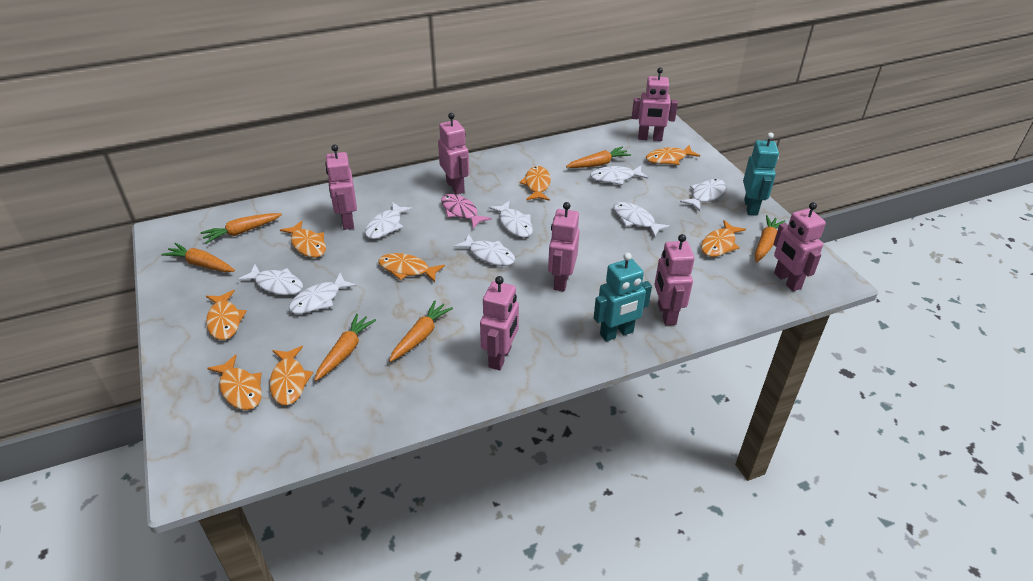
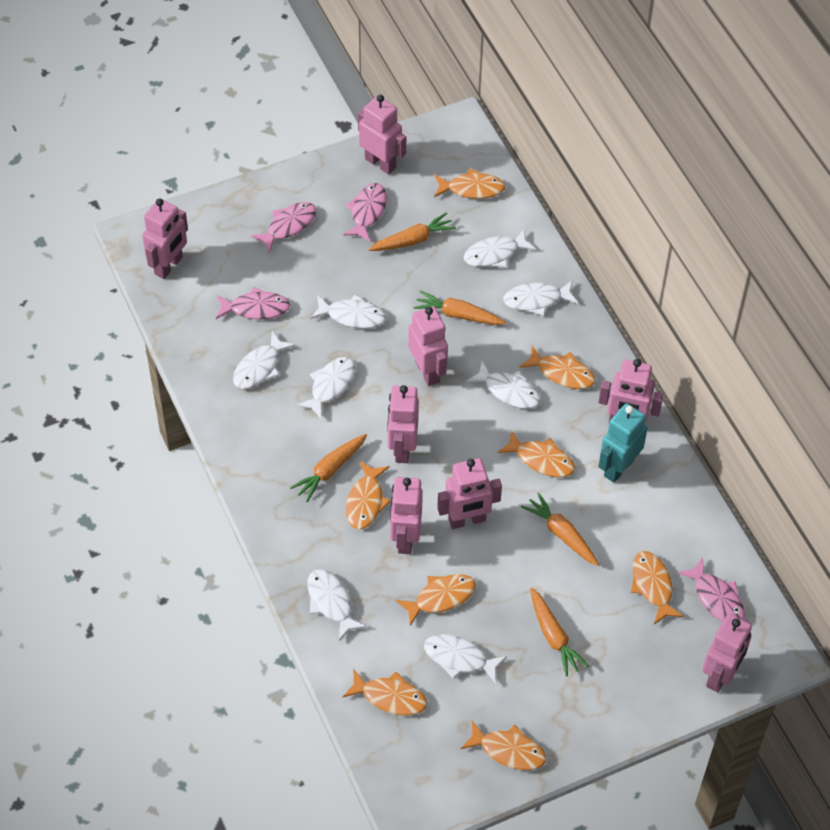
orange carrot: 6 -> 5
pink fish: 1 -> 4
pink robot: 7 -> 8
turquoise robot: 2 -> 1

